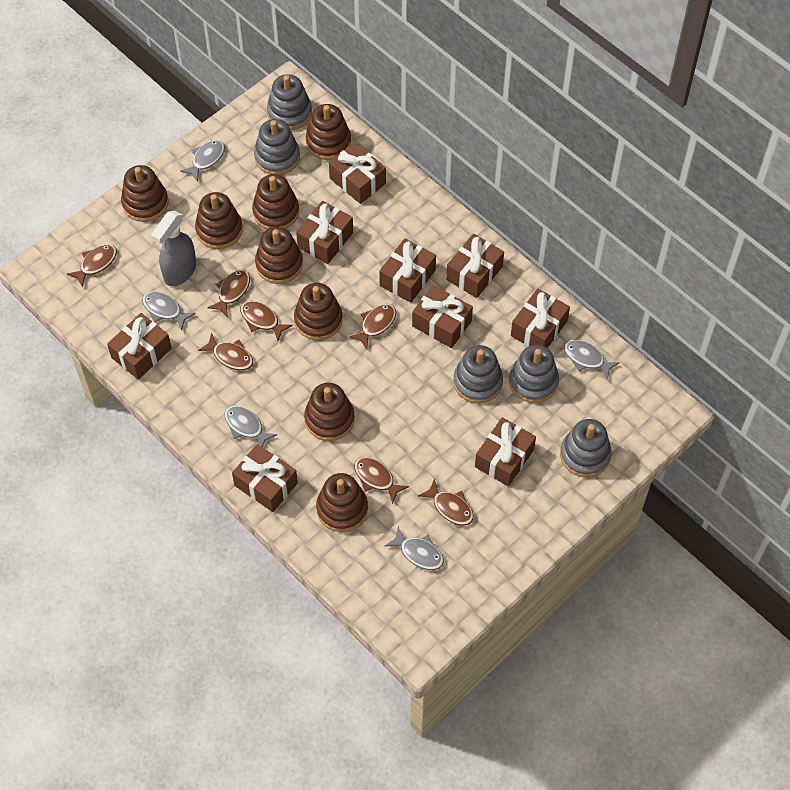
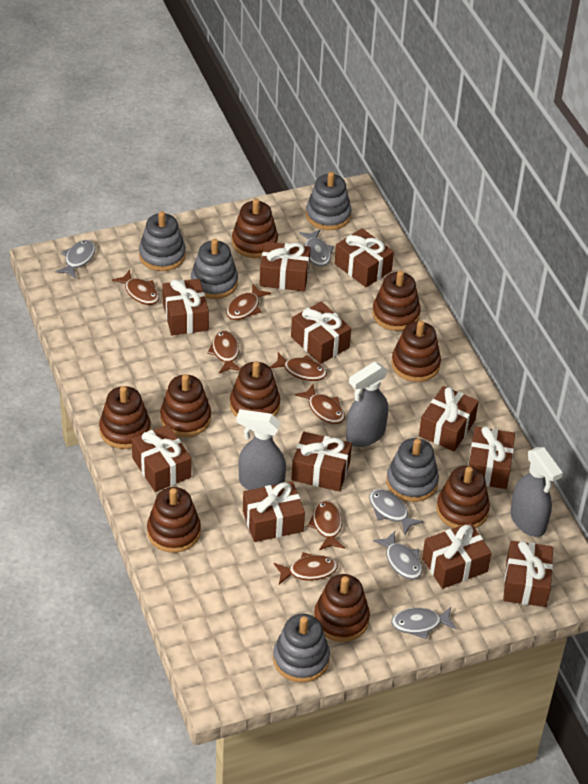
brown gift: 9 -> 11
brown stacking toy: 8 -> 9
grey spray bottle: 1 -> 3

